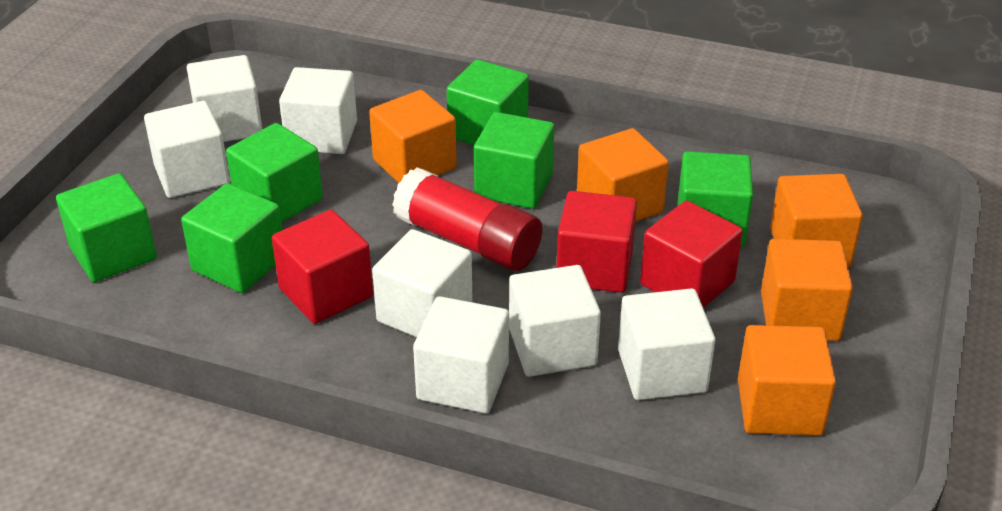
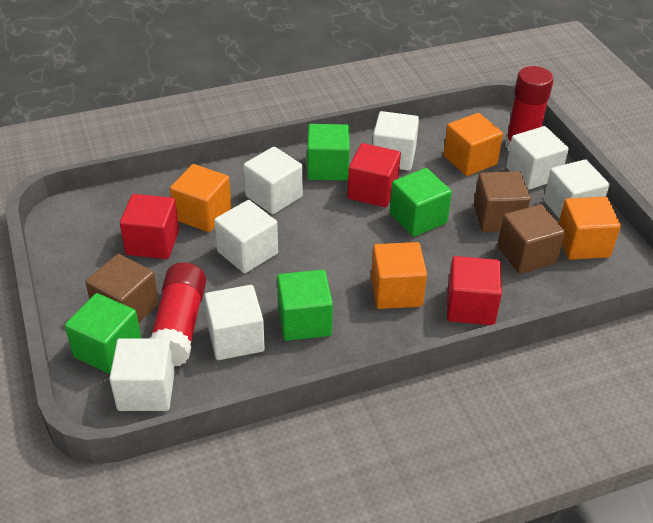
brown cube: 0 -> 3
green cube: 6 -> 4
orange cube: 5 -> 4
red glue stick: 1 -> 2

